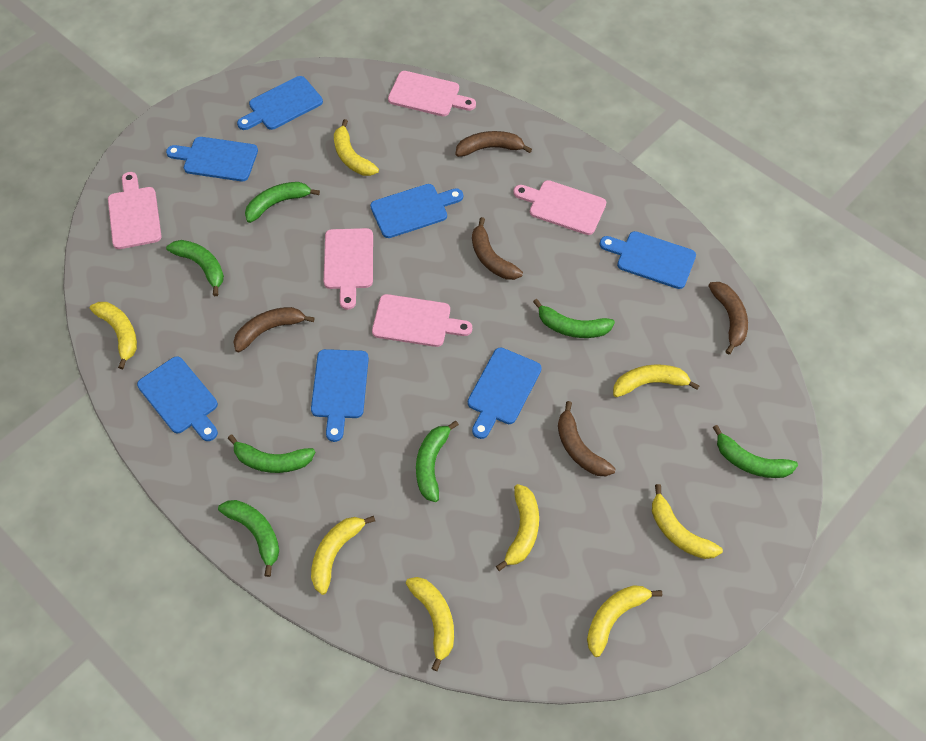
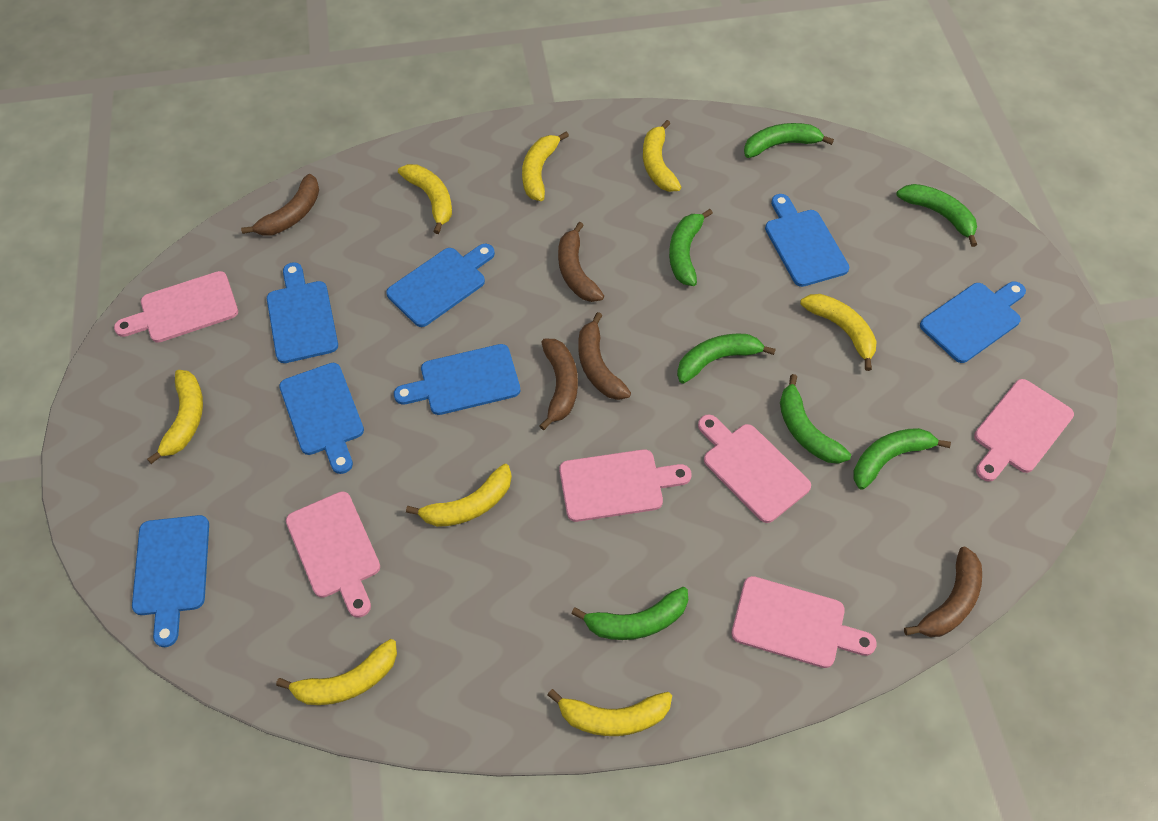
pink cutting board: 5 -> 6

